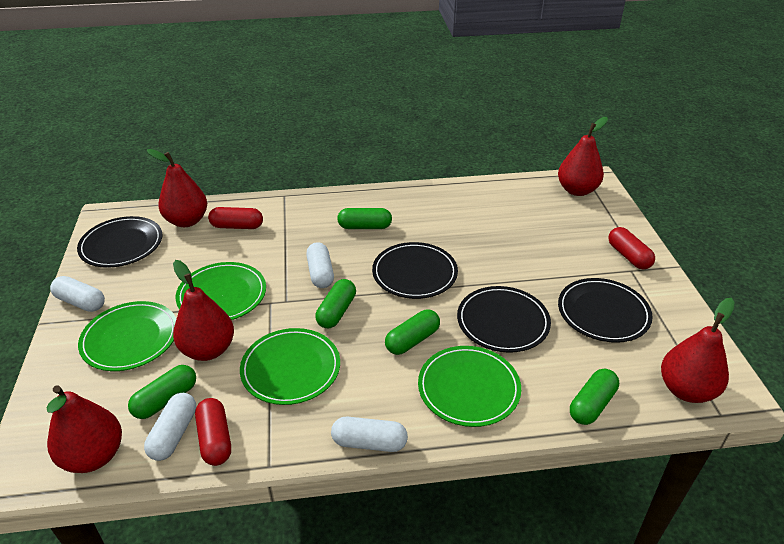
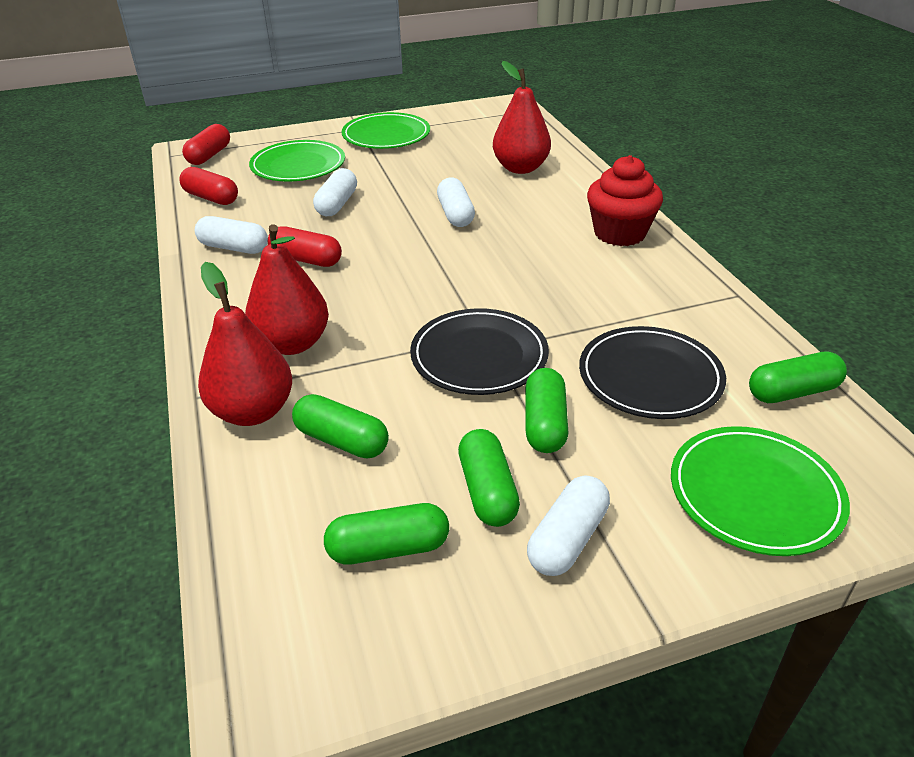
black plate: 4 -> 2
green plate: 4 -> 3
red cupcake: 0 -> 1
red pear: 5 -> 3

